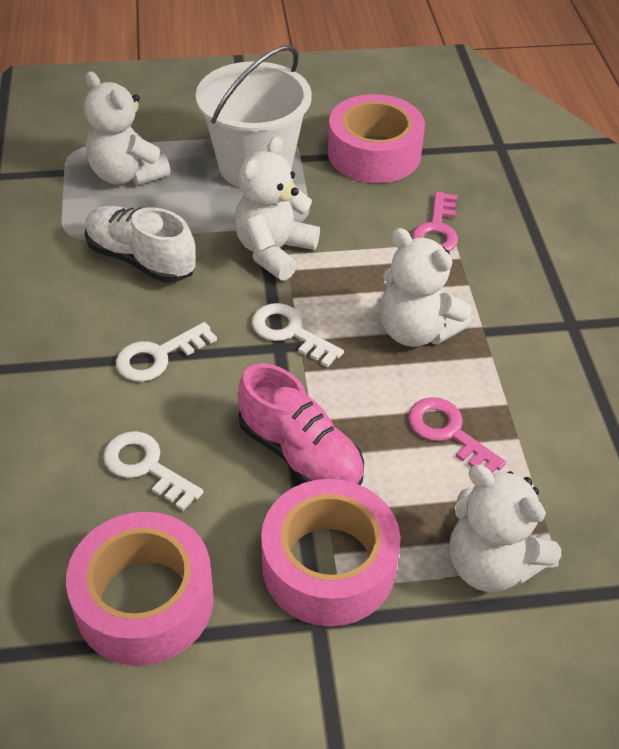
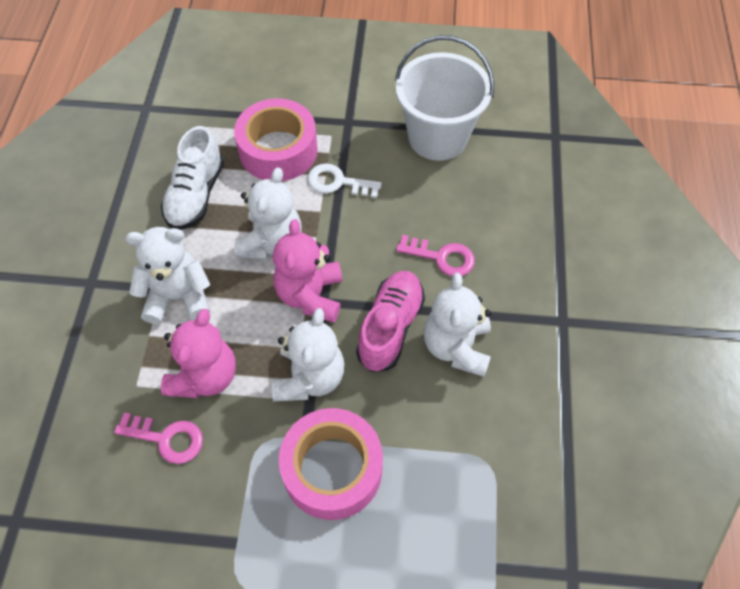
pink tape: 3 -> 2
pink teddy bear: 0 -> 2
white key: 3 -> 1

